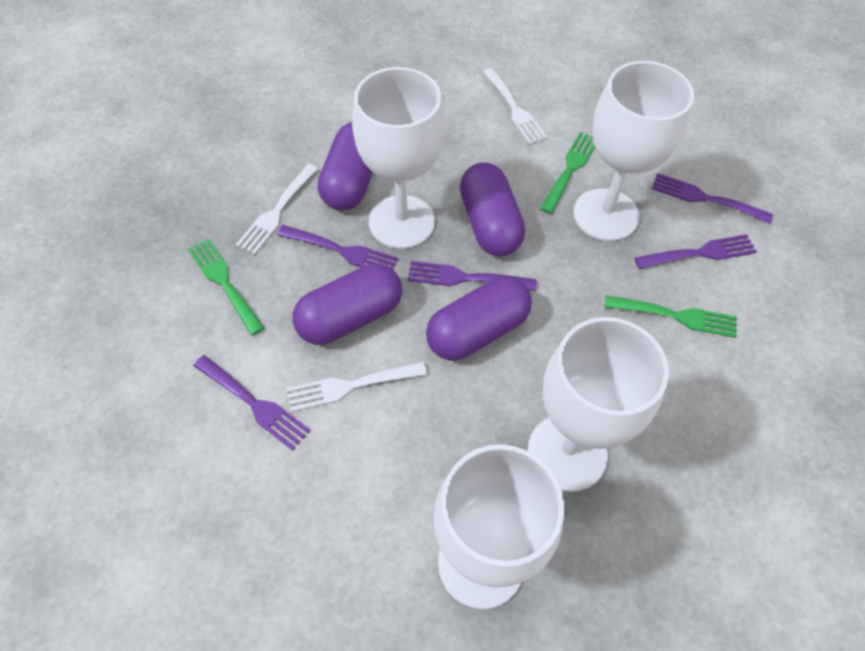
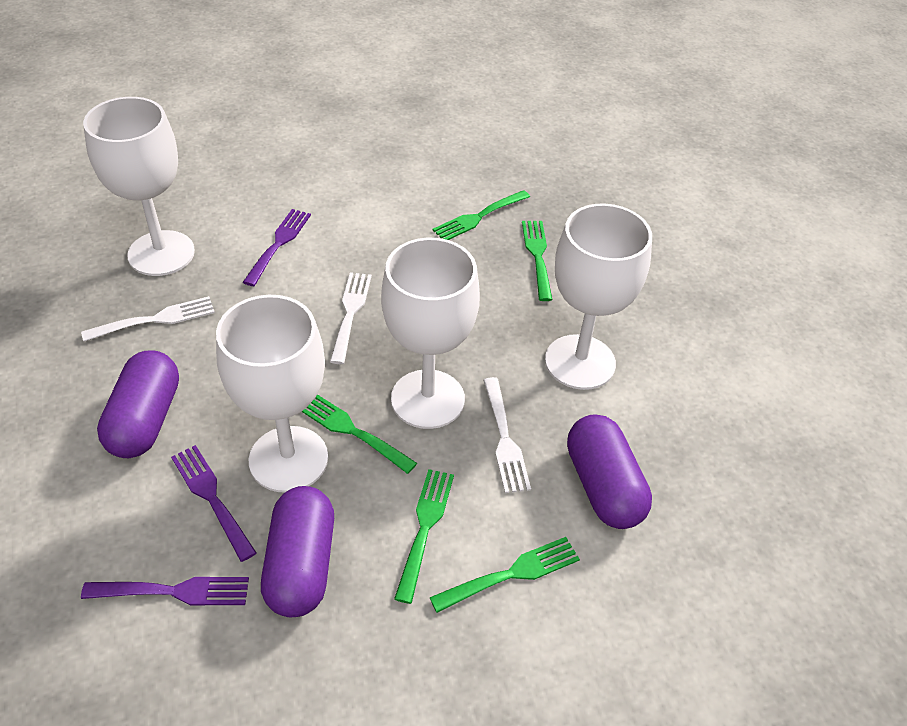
green fork: 3 -> 5
purple capsule: 4 -> 3
purple fork: 5 -> 3

